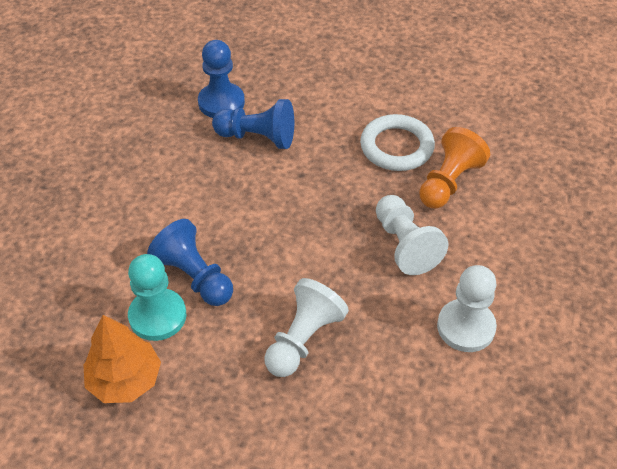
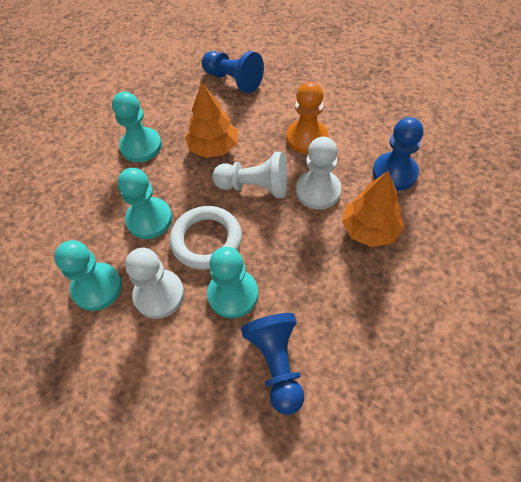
orange tree: 1 -> 2
turquoise pawn: 1 -> 4

